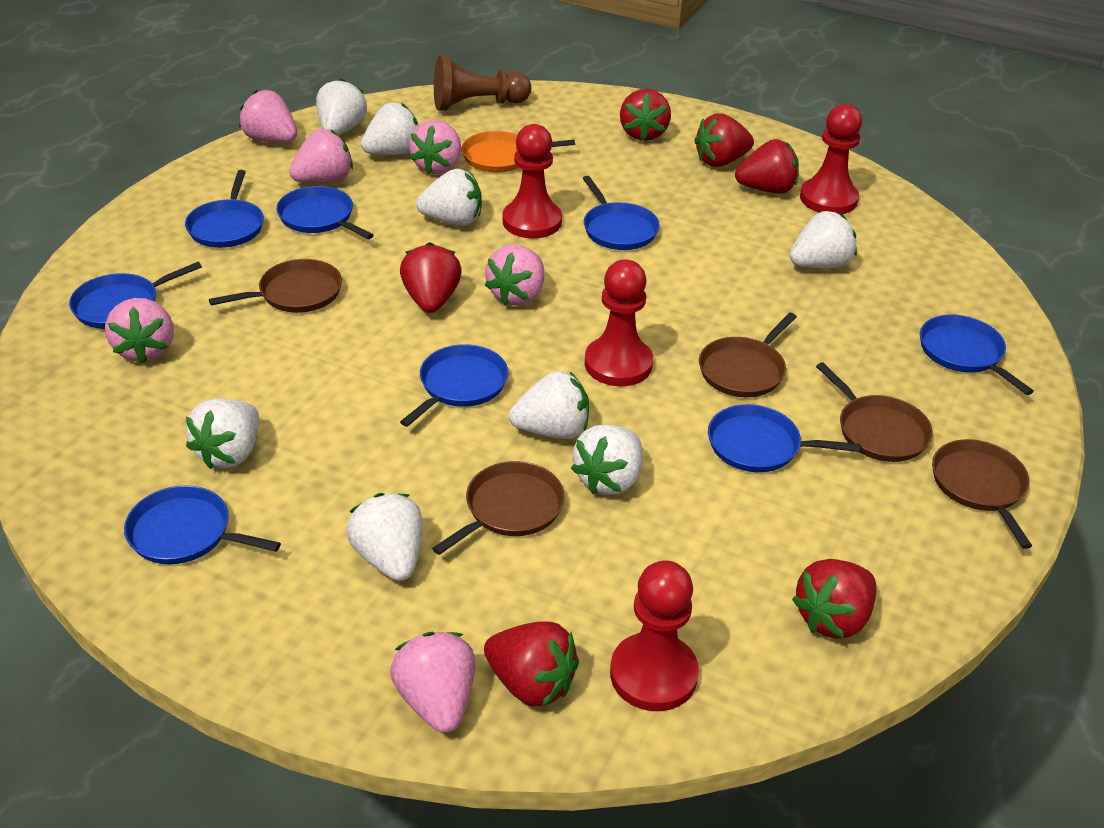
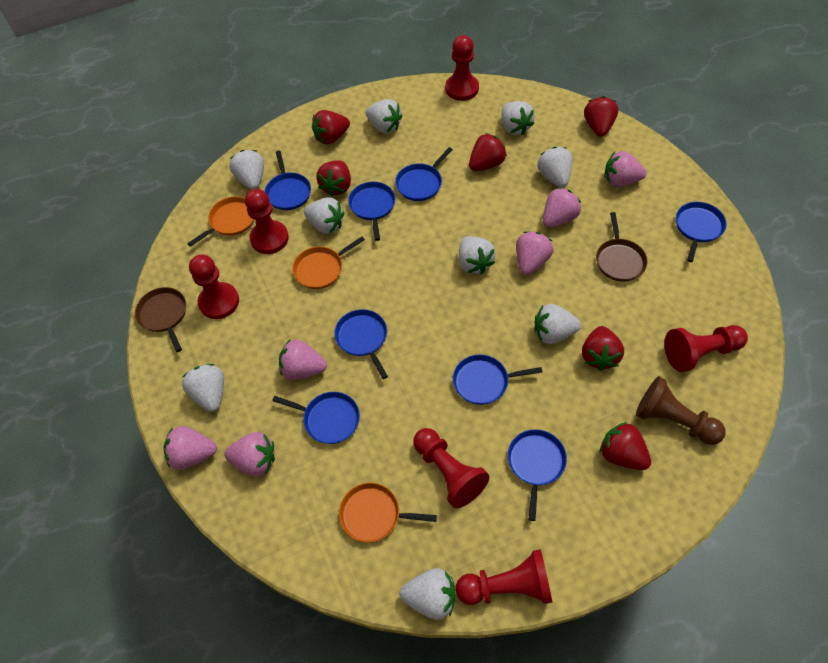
brown pan: 5 -> 2
orange pan: 1 -> 3
red pawn: 4 -> 6
white strawberry: 8 -> 9

